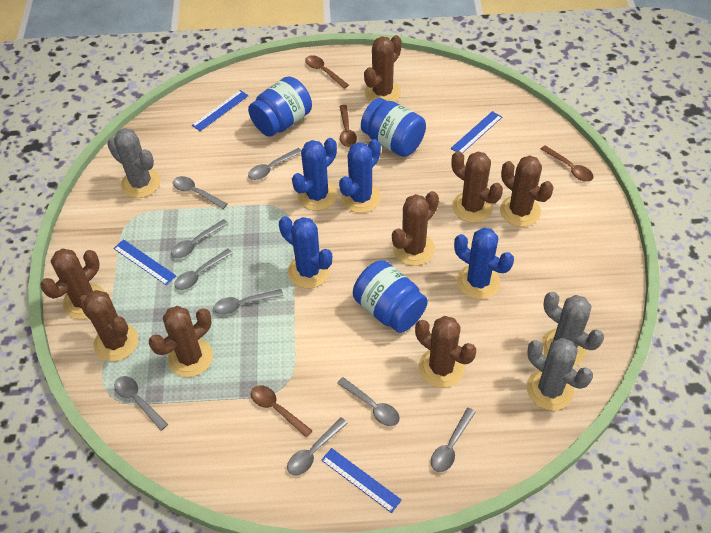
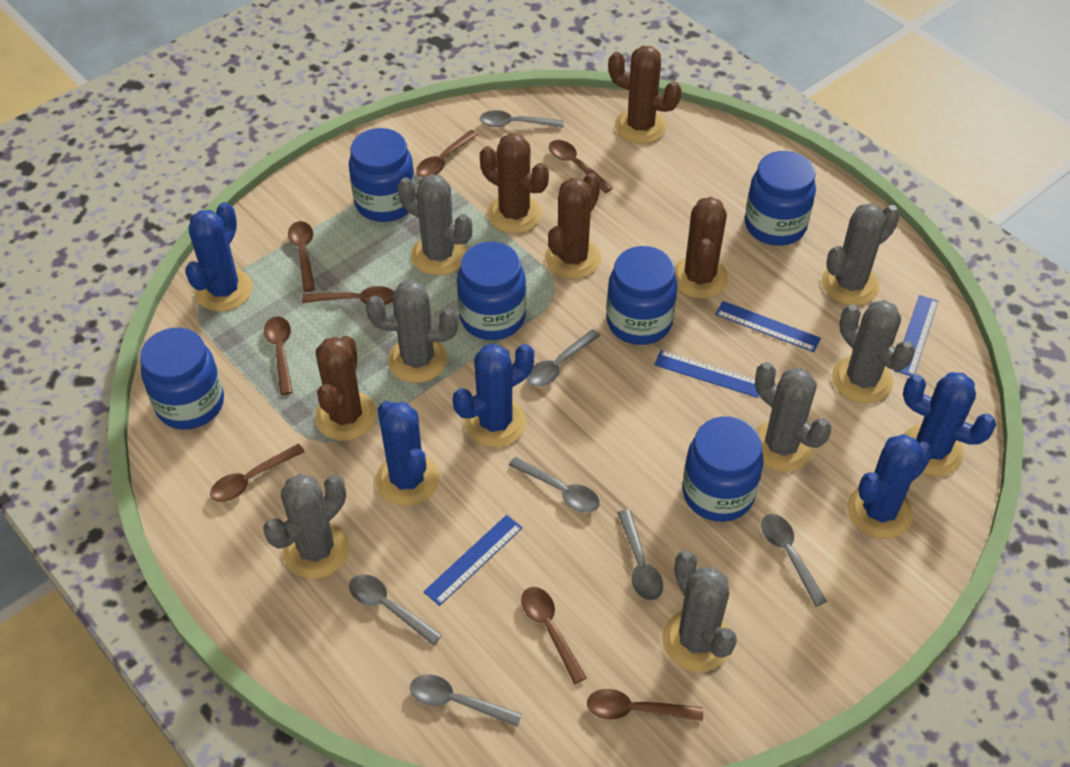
blue cactus: 4 -> 5
blue jar: 3 -> 6
brown cactus: 8 -> 5
brown spoon: 4 -> 8
grey cactus: 3 -> 7
grey spoon: 9 -> 7

